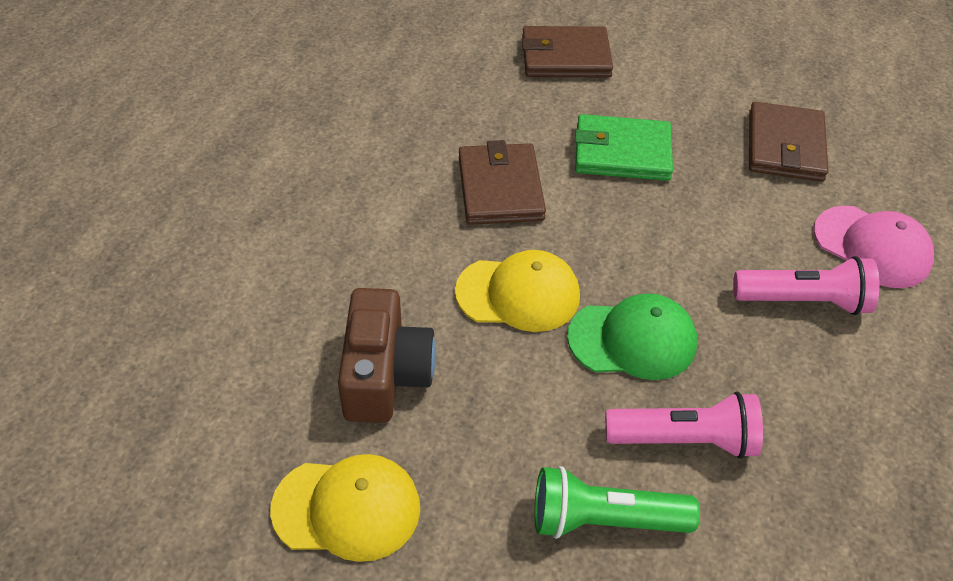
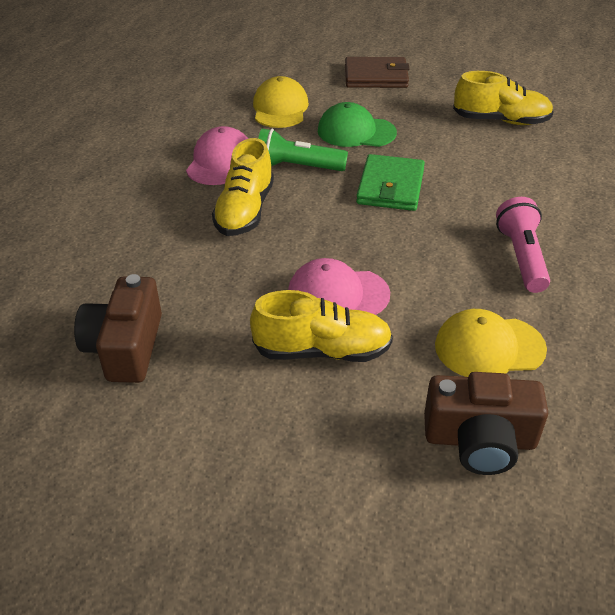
brown camera: 1 -> 2
brown wallet: 3 -> 1
pink cap: 1 -> 2
pink flashlight: 2 -> 1
yellow shoe: 0 -> 3

